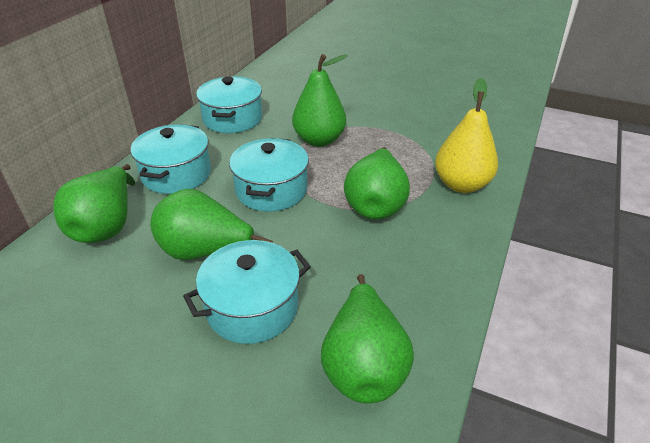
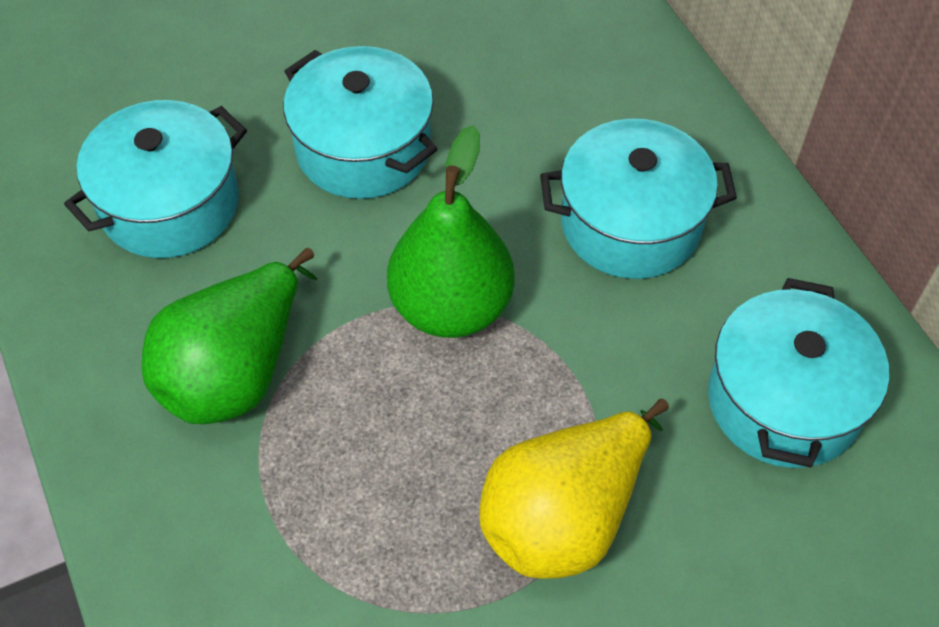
green pear: 5 -> 2

